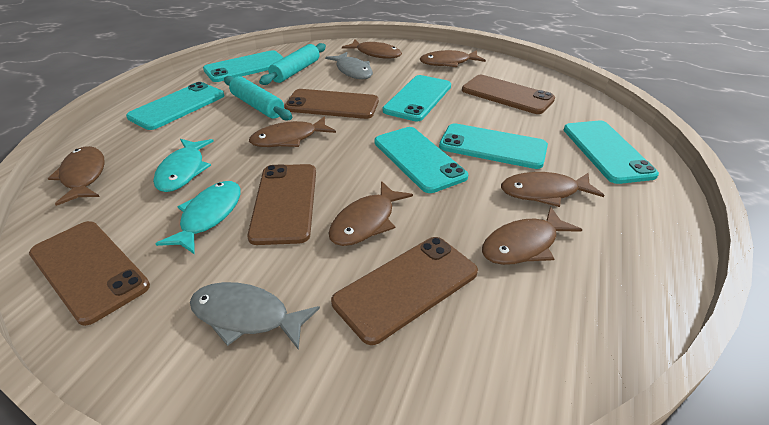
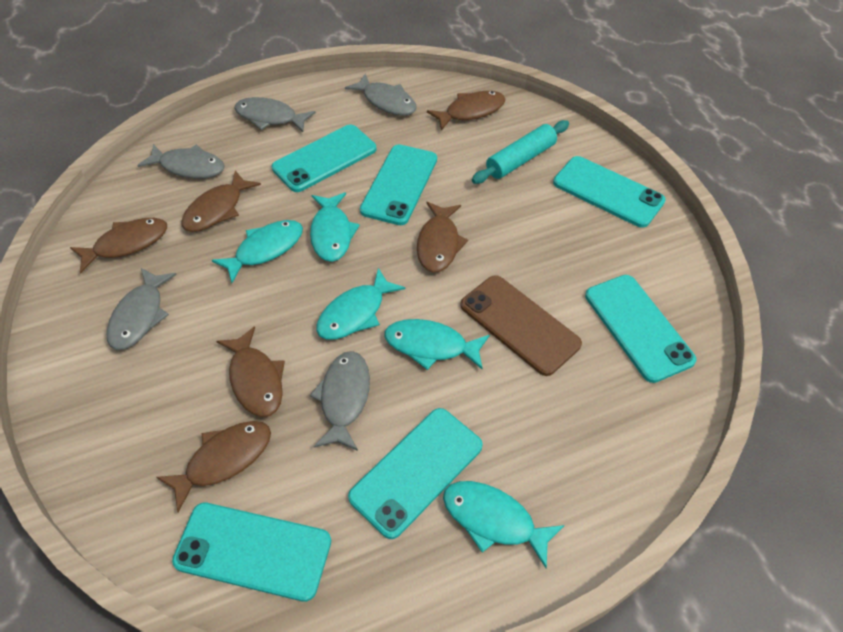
brown fish: 7 -> 6
brown phone: 5 -> 1
grey fish: 2 -> 5
turquoise fish: 2 -> 5
turquoise rolling pin: 2 -> 1

